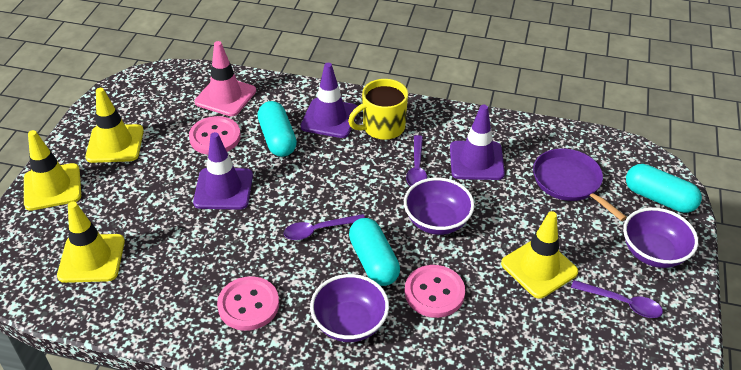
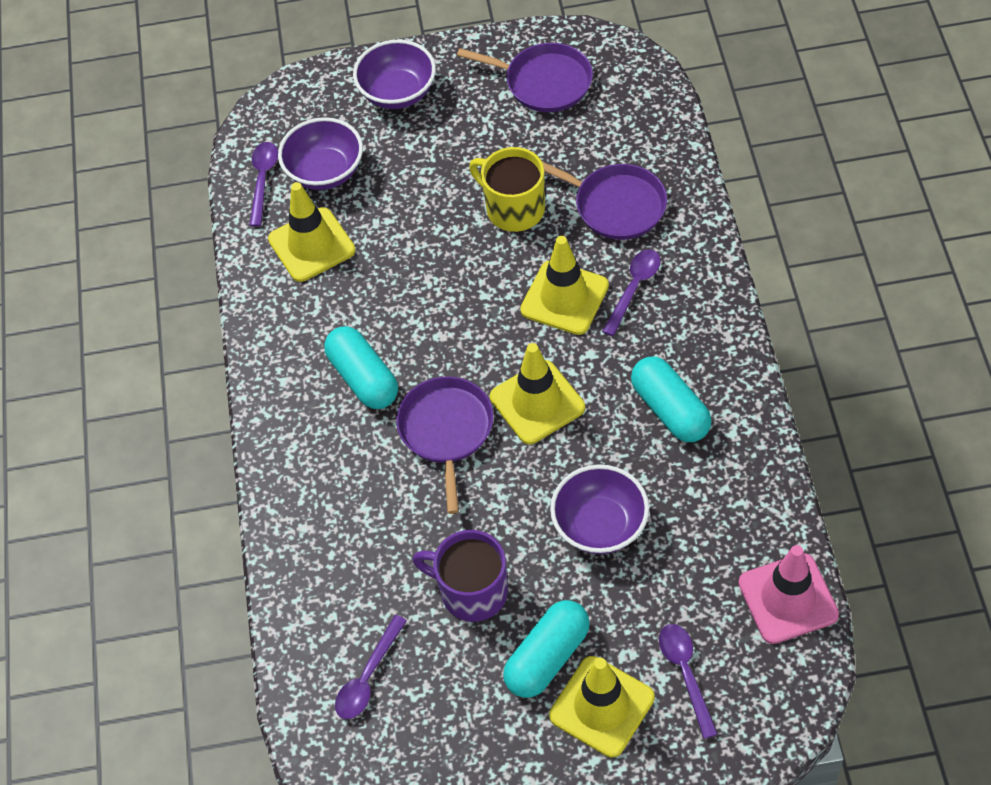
pink button: 3 -> 0
purple mug: 0 -> 1
purple pan: 1 -> 3
purple spoon: 3 -> 4
purple traffic cone: 3 -> 0

